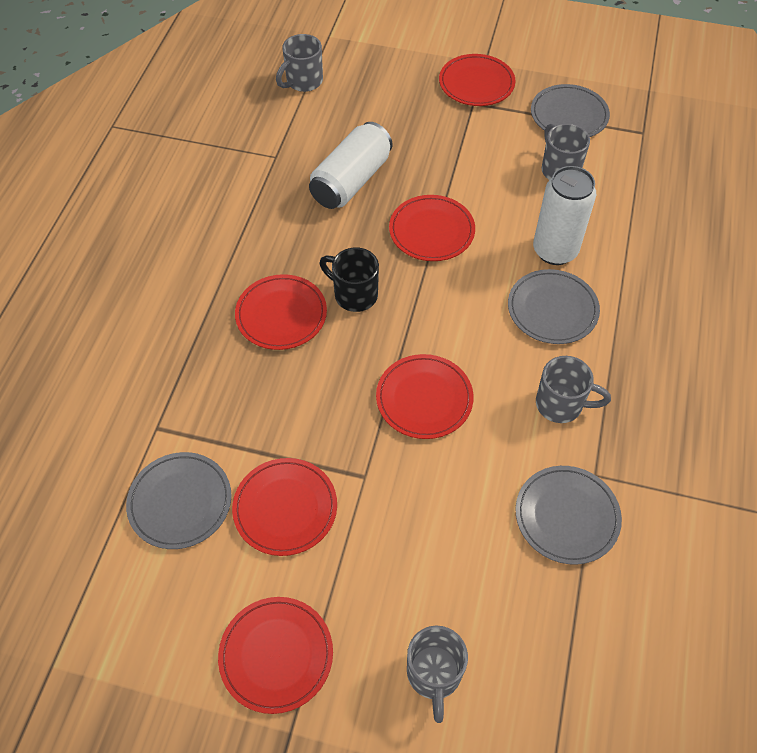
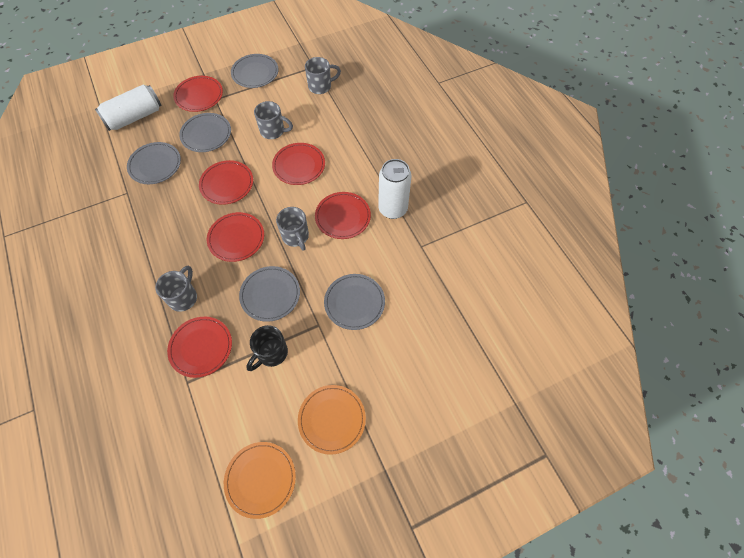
grey plate: 4 -> 5
orange plate: 0 -> 2

